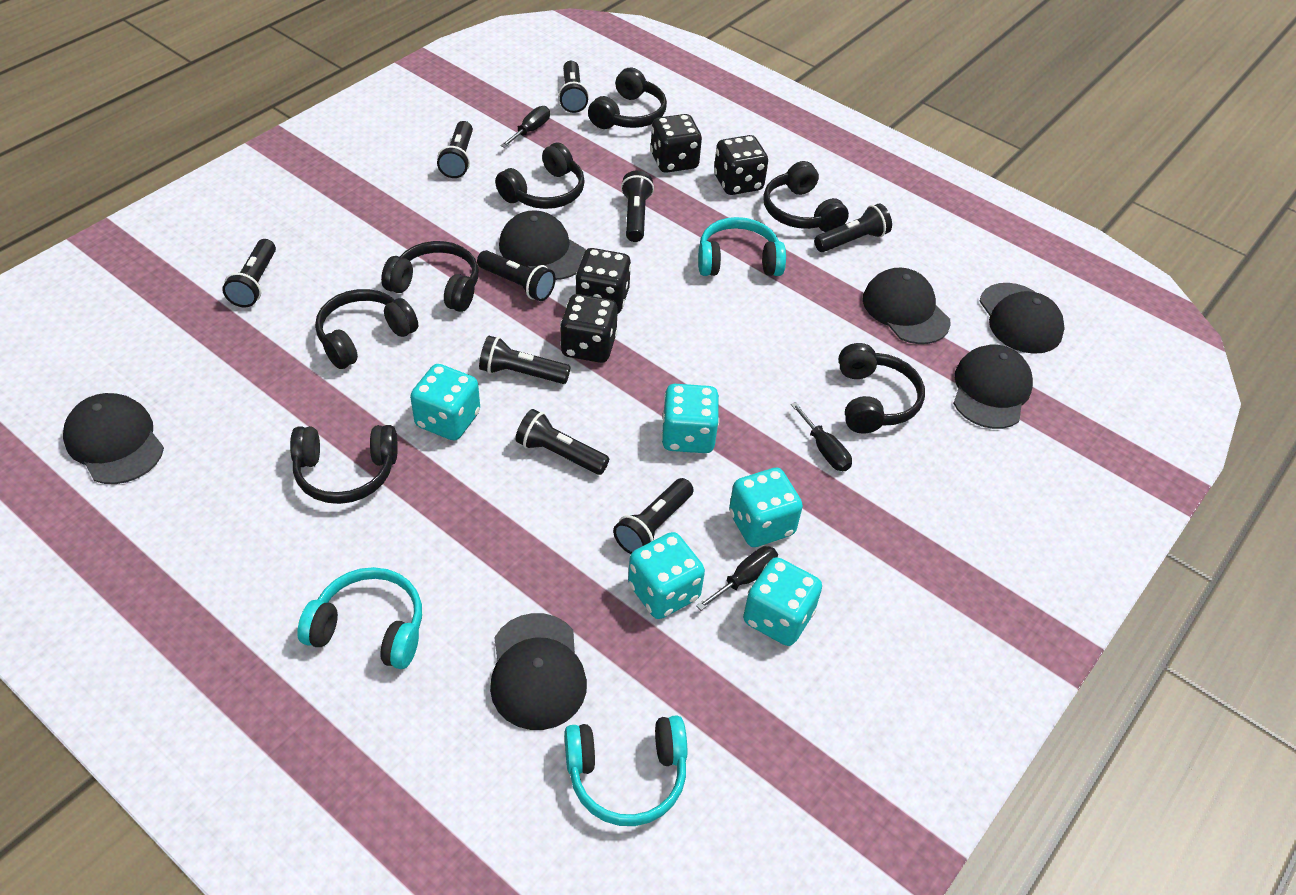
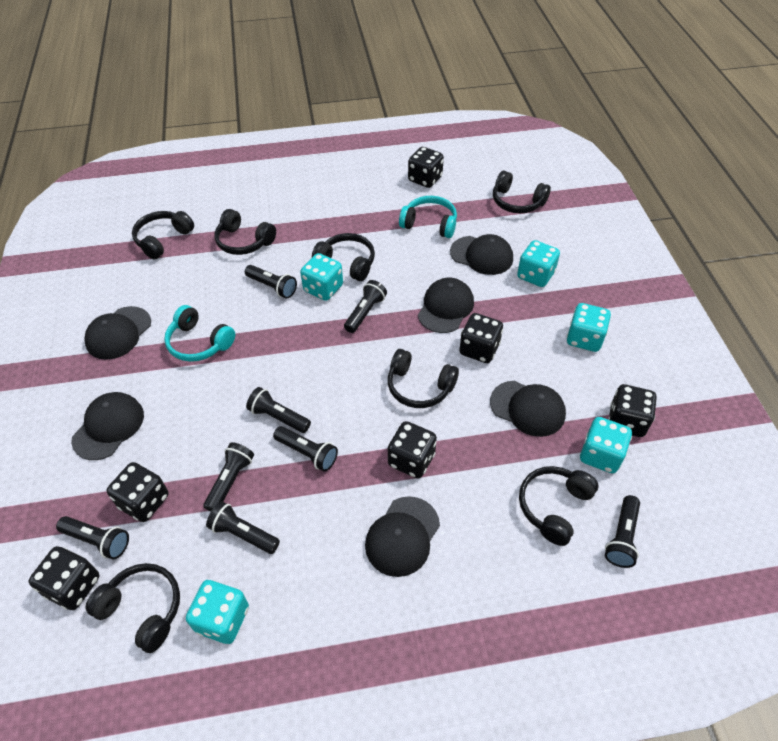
black dice: 4 -> 6
black flashlight: 9 -> 8
black screwdriver: 3 -> 0
turquoise headphones: 3 -> 2

